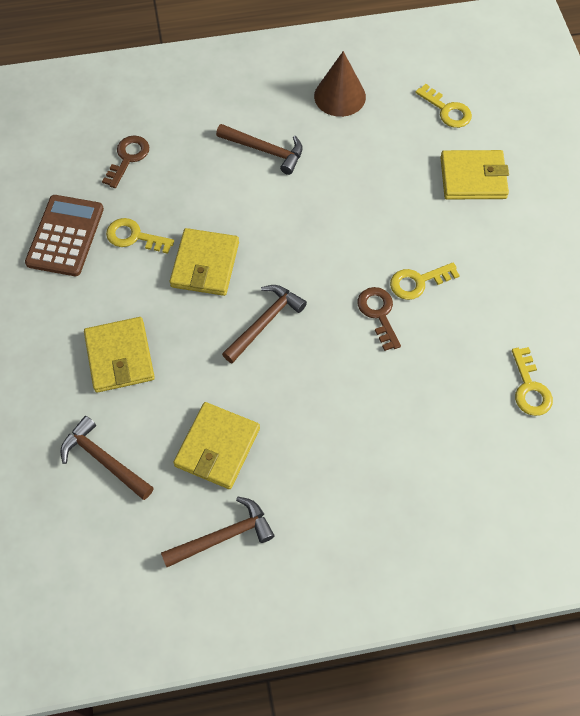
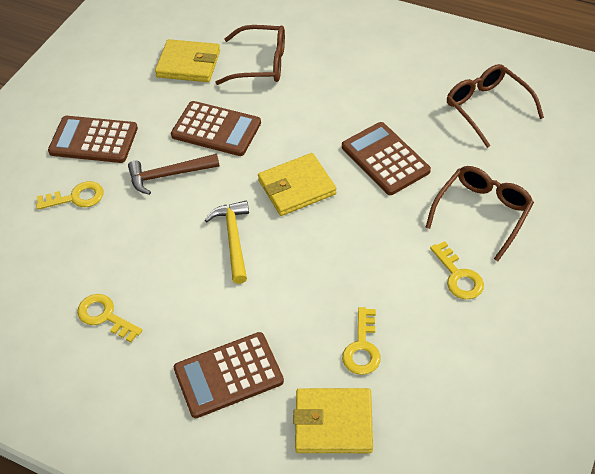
brown calculator: 1 -> 4
brown cone: 1 -> 0
brown glasses: 0 -> 3
brown hammer: 4 -> 1
brown key: 2 -> 0
yellow hammer: 0 -> 1
yellow wallet: 4 -> 3

